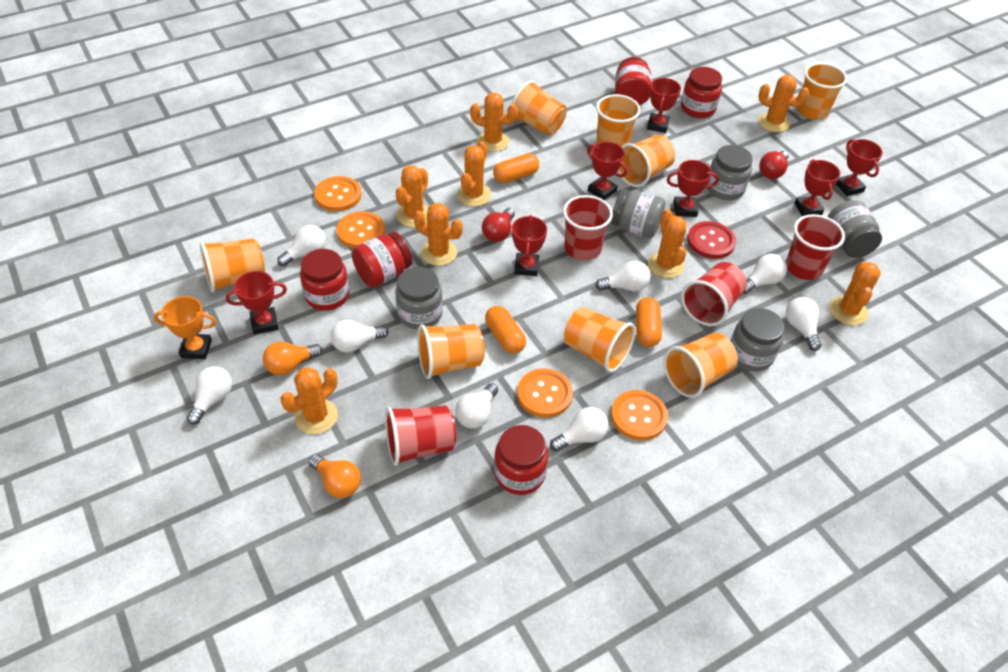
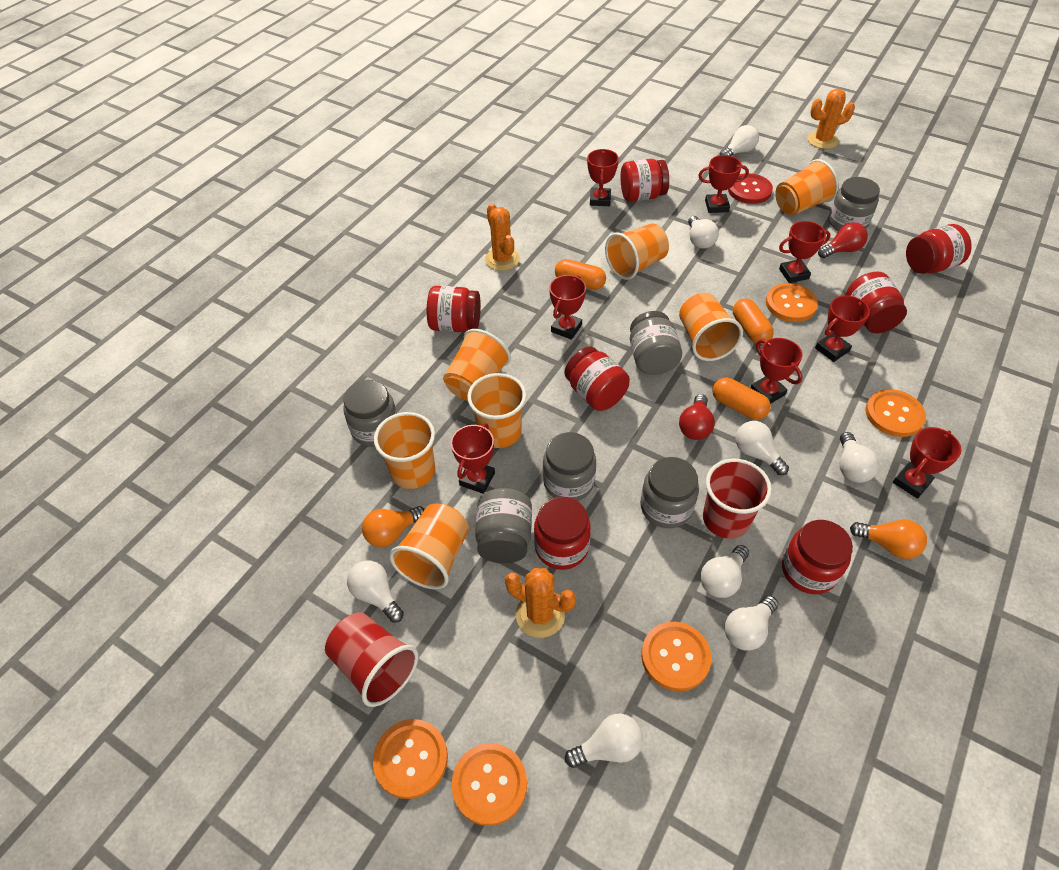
grey jar: 5 -> 6
orange button: 4 -> 5
orange cactus: 8 -> 3
orange cup: 8 -> 7
orange trophy: 1 -> 0
red cup: 4 -> 2
red jar: 5 -> 7
red trophy: 7 -> 8

